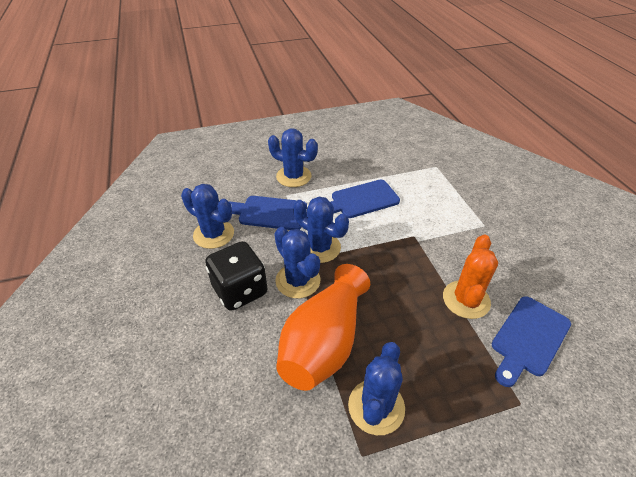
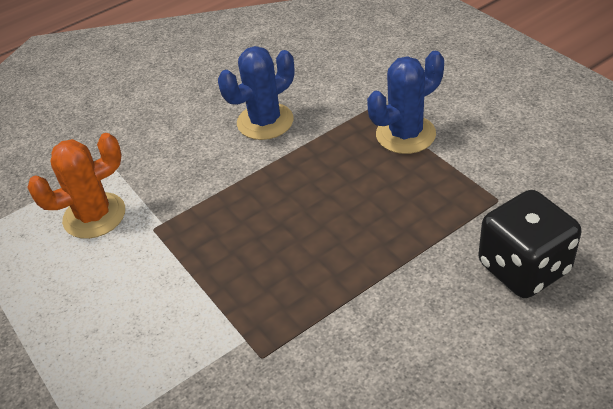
blue cactus: 5 -> 2
blue cutting board: 3 -> 0
orange vase: 1 -> 0

